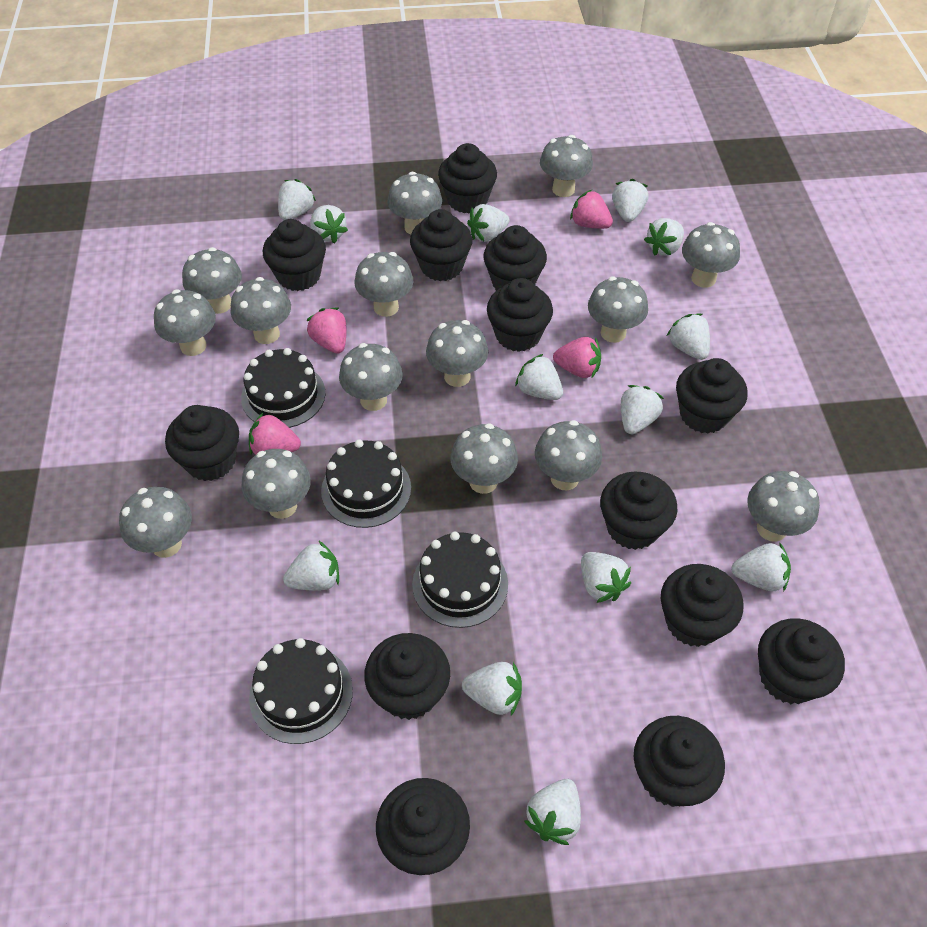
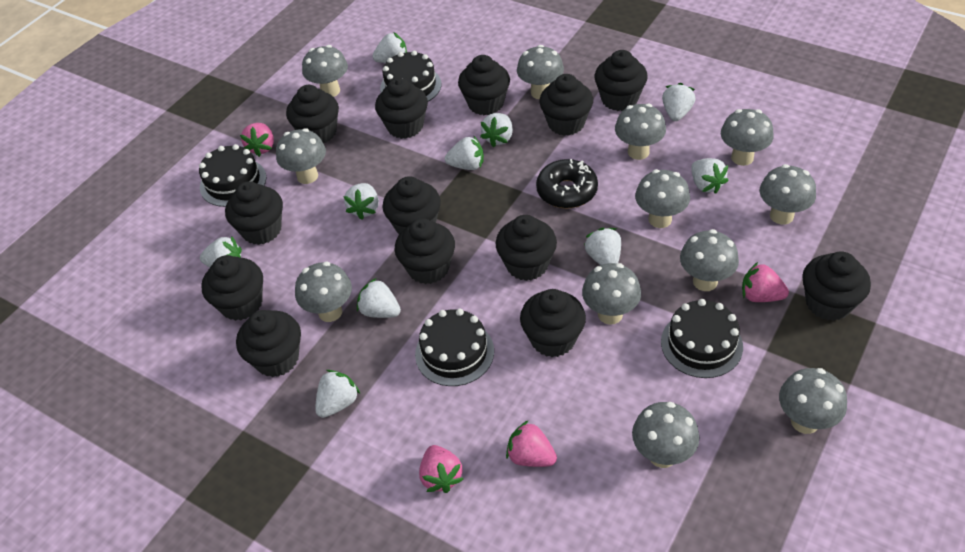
black donut: 0 -> 1
grey mushroom: 15 -> 12
white strawberry: 13 -> 10

